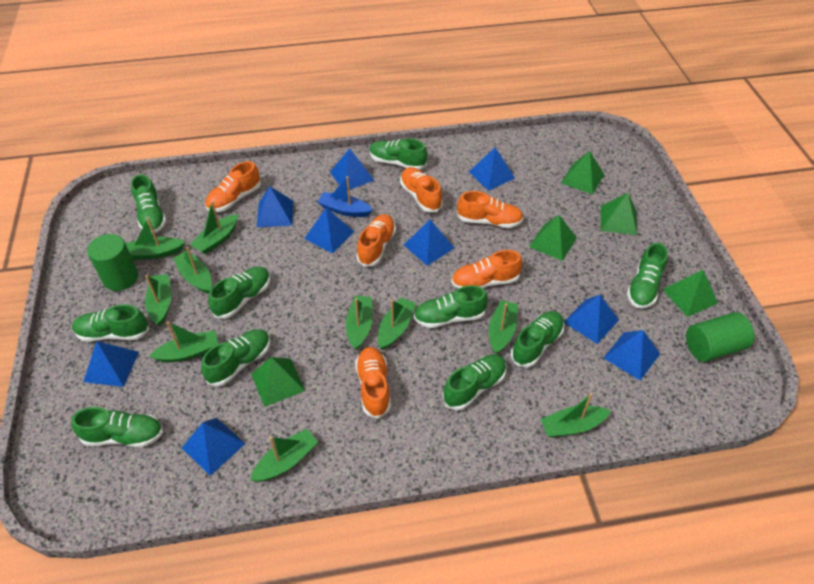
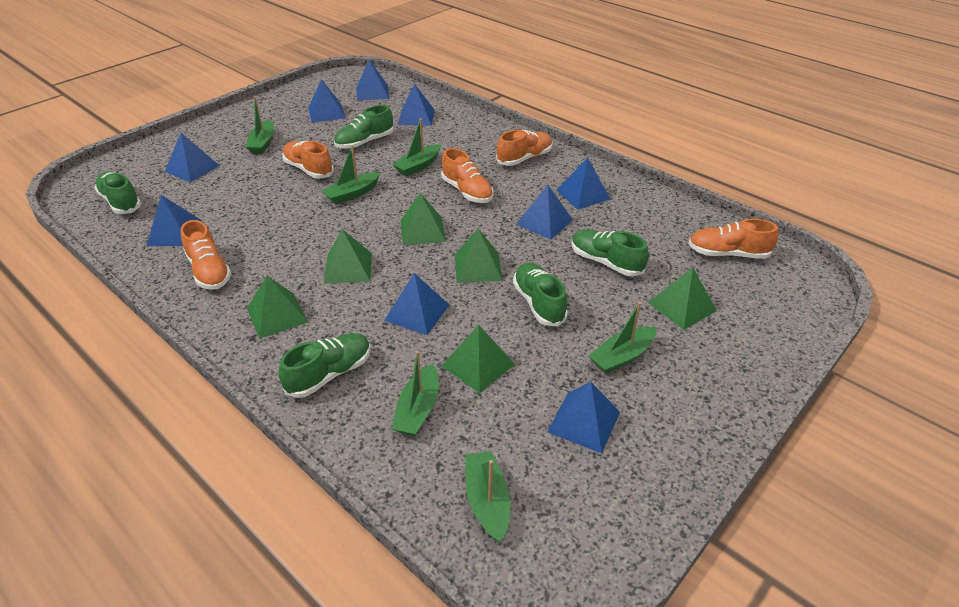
blue boat: 1 -> 0
green boat: 10 -> 6
green cylinder: 2 -> 0
green pyramid: 5 -> 6
green shoe: 10 -> 5
orange shoe: 6 -> 5

